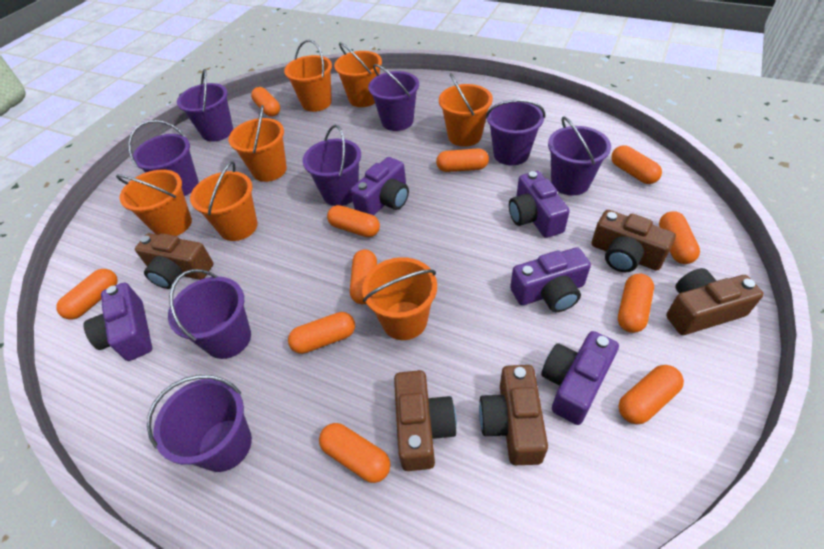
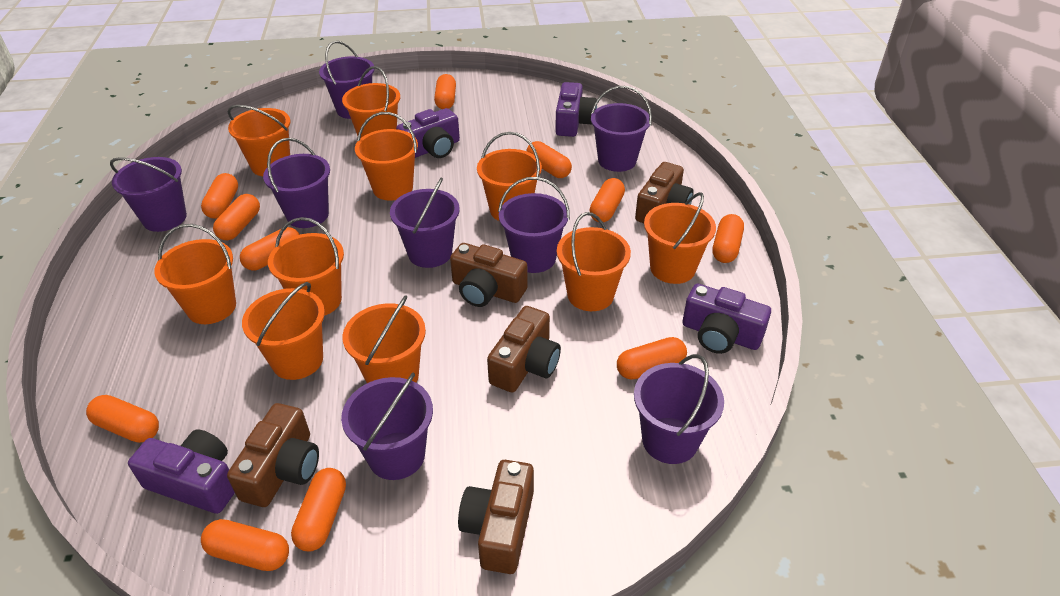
orange bucket: 7 -> 10
purple camera: 5 -> 4

